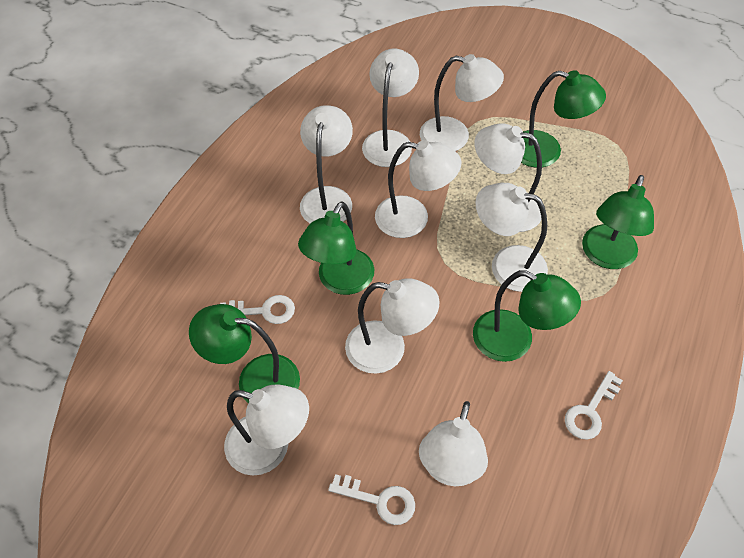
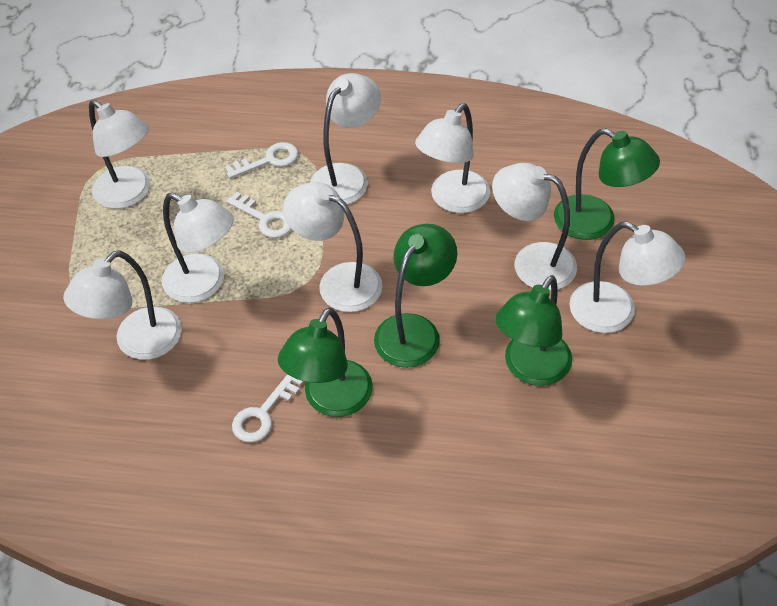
green lamp: 5 -> 4
white lamp: 9 -> 8

